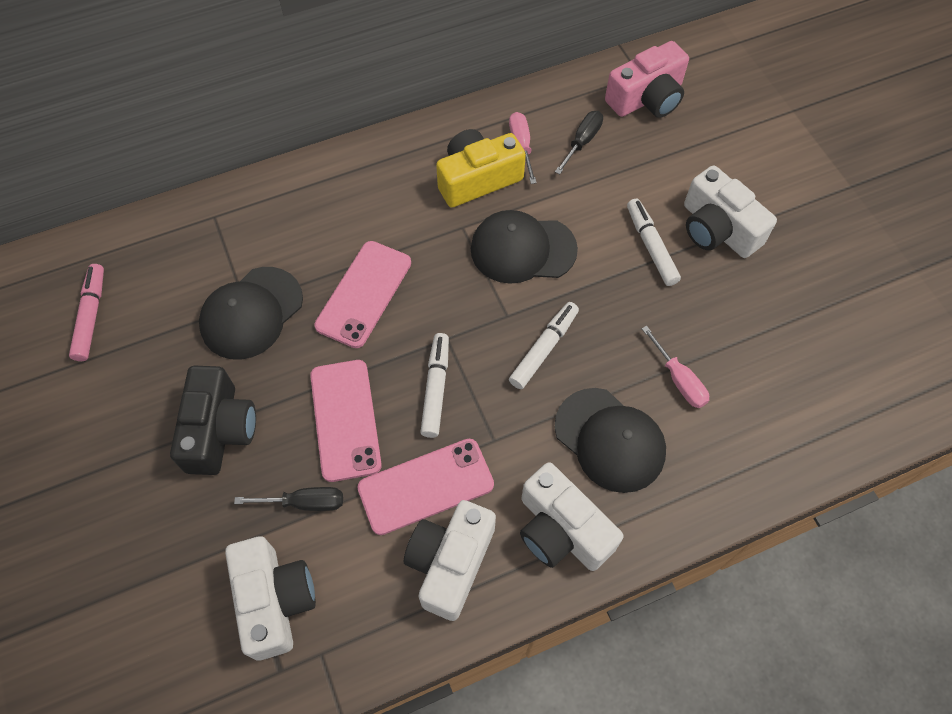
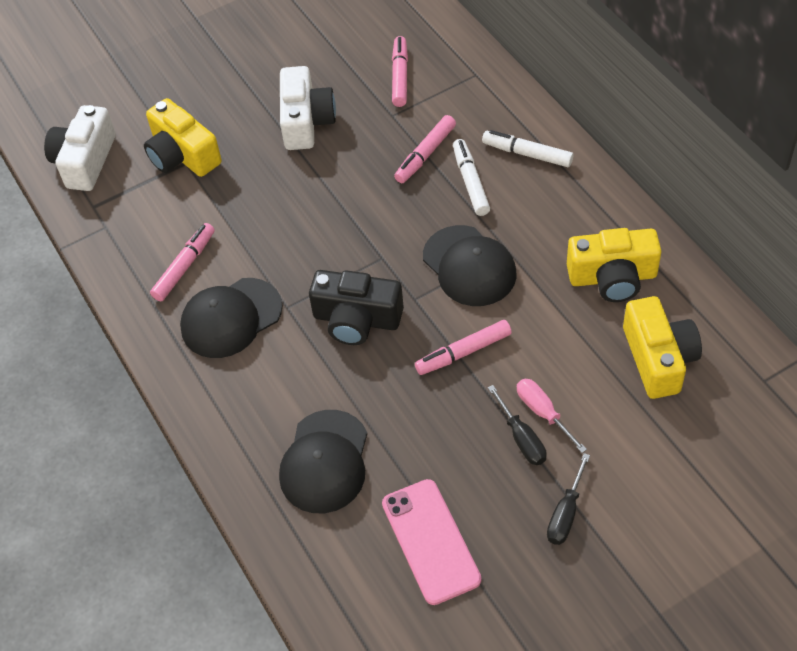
pink camera: 1 -> 0
pink marker: 1 -> 4
pink phone: 3 -> 1
pink screwdriver: 2 -> 1
white camera: 4 -> 2
white marker: 3 -> 2
yellow camera: 1 -> 3

